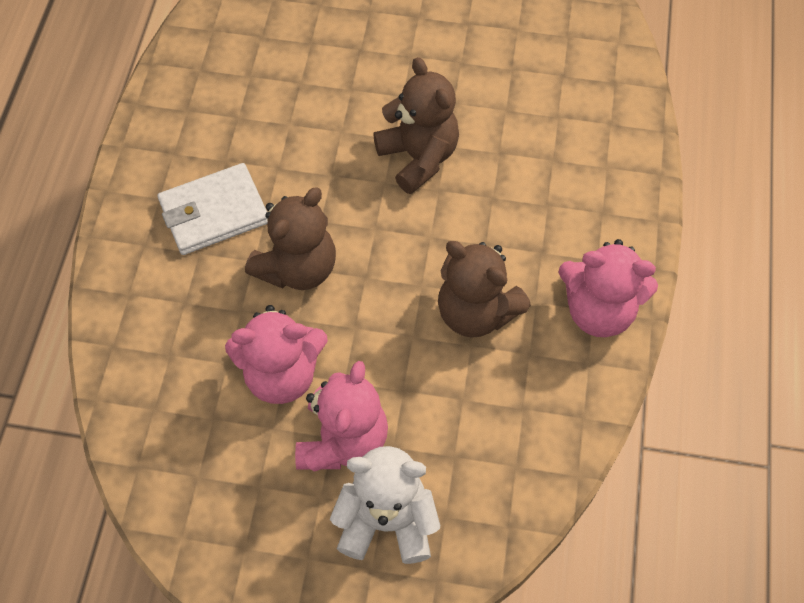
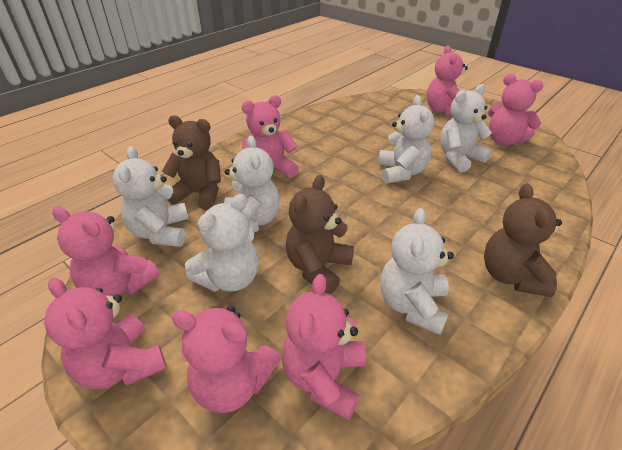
pink teddy bear: 3 -> 7
white teddy bear: 1 -> 6
white wallet: 1 -> 0

